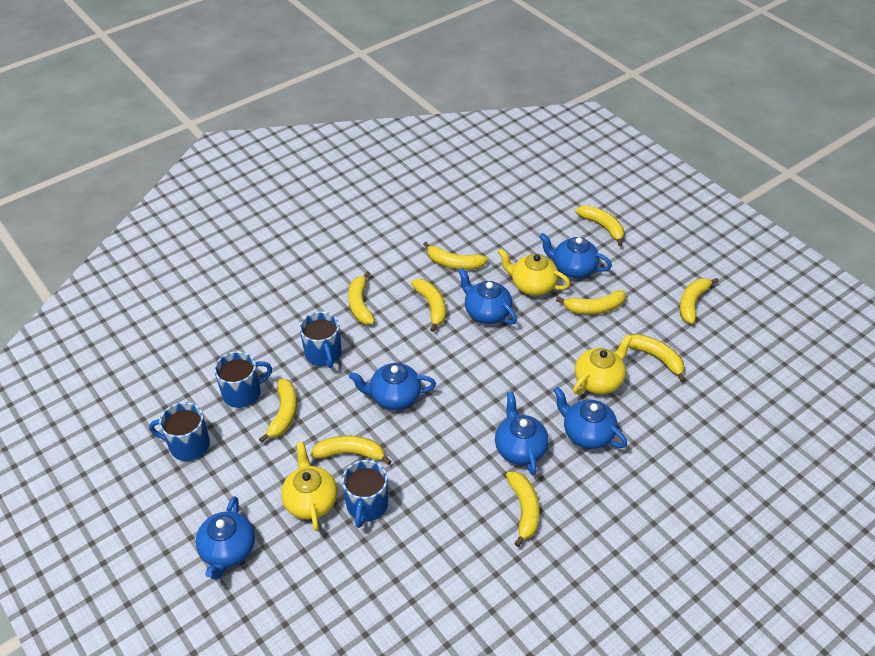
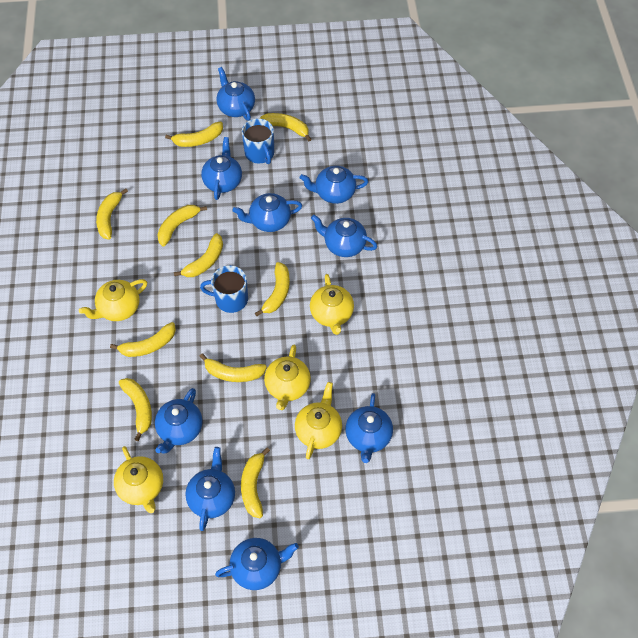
blue mug: 4 -> 2
blue teapot: 6 -> 9
yellow teapot: 3 -> 5

